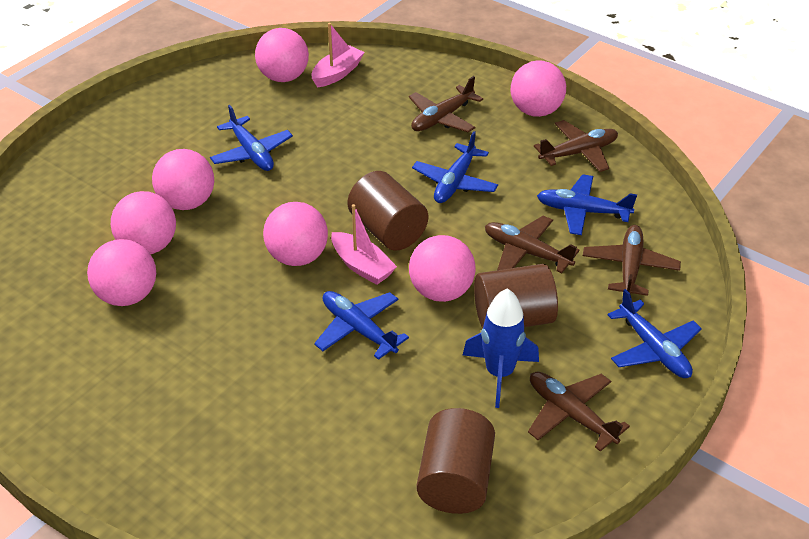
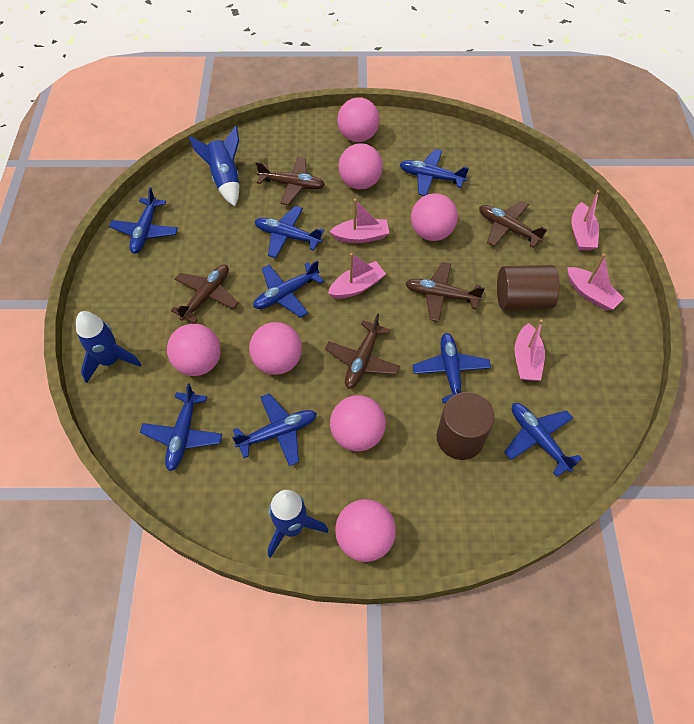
blue plane: 5 -> 8
blue rocket: 1 -> 3
brown cylinder: 3 -> 2
pink boat: 2 -> 5

